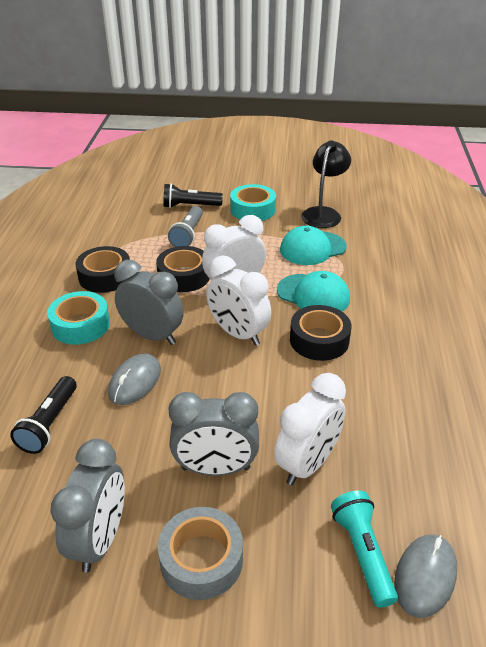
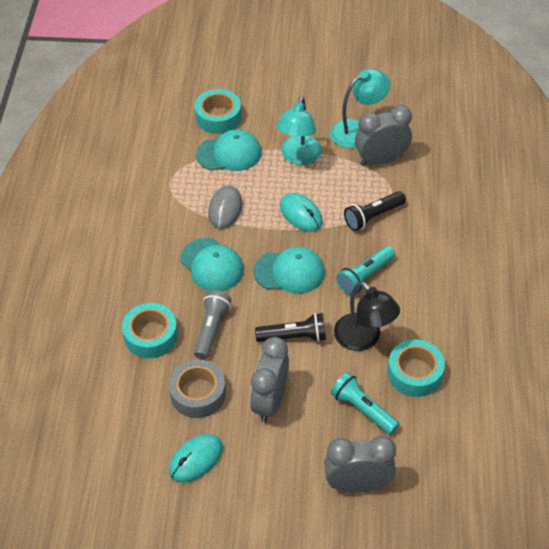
black tape: 3 -> 0
grey mouse: 2 -> 1
turquoise cap: 2 -> 3
turquoise flashlight: 1 -> 2
turquoise lamp: 0 -> 2
turquoise mouse: 0 -> 2
turquoise tape: 2 -> 3
white clock: 3 -> 0

